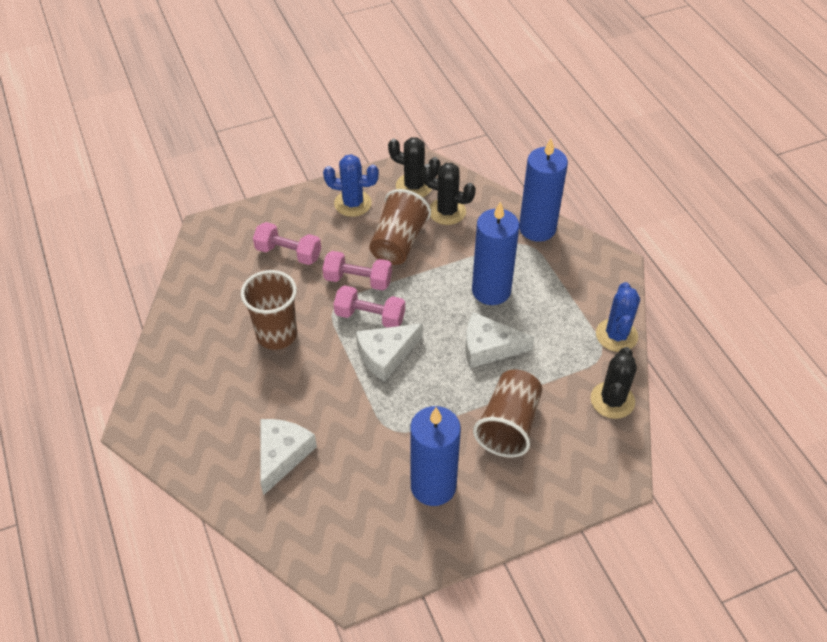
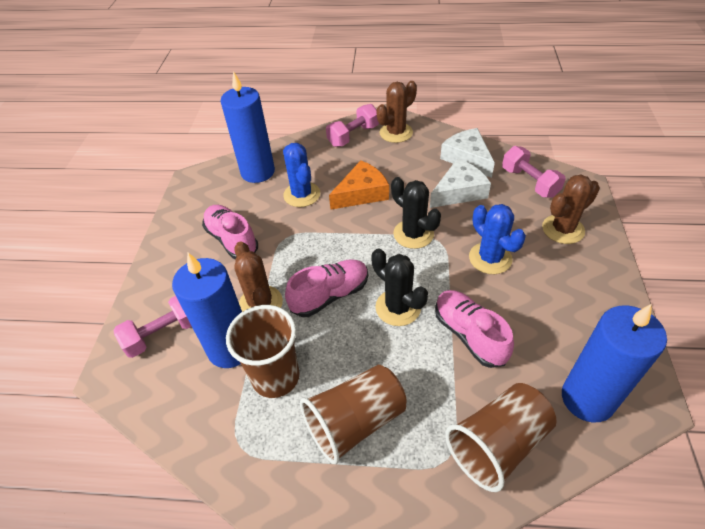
black cactus: 3 -> 2
brown cactus: 0 -> 3
orange cheese: 0 -> 1
pink shoe: 0 -> 3
white cheese: 3 -> 2

